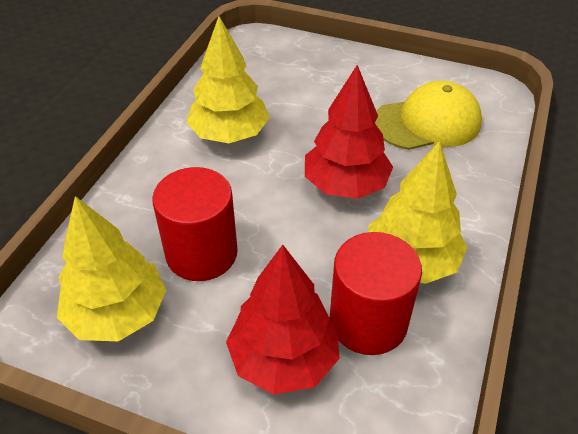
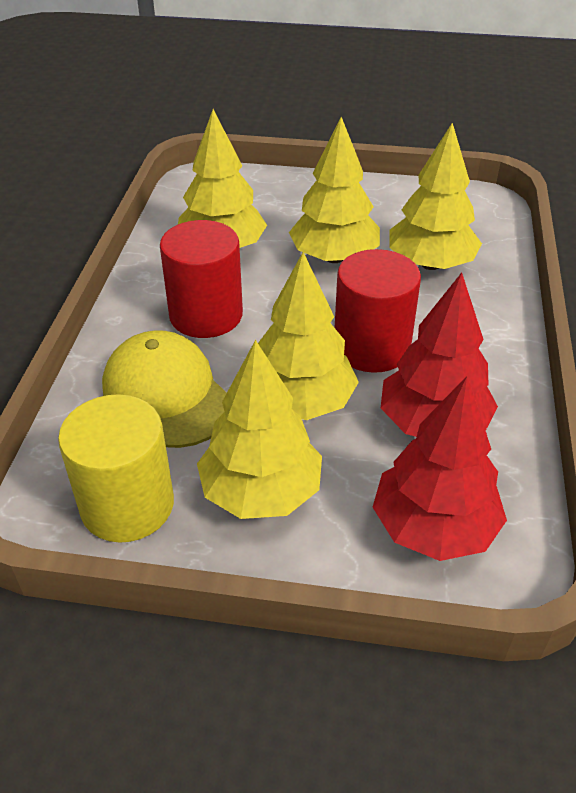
yellow cylinder: 0 -> 1
yellow tree: 3 -> 5

